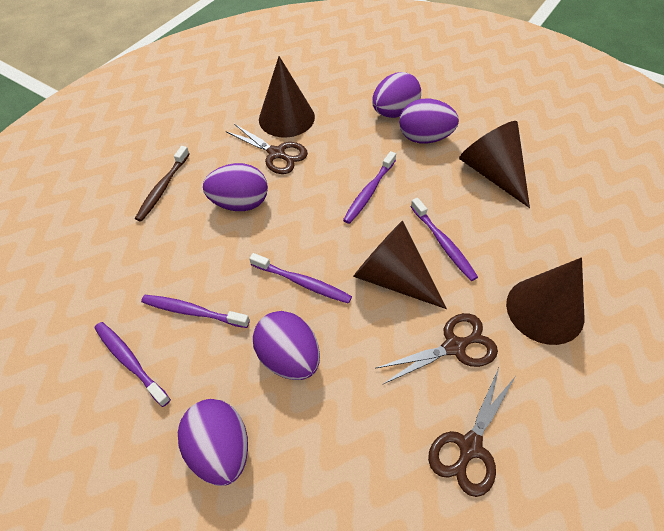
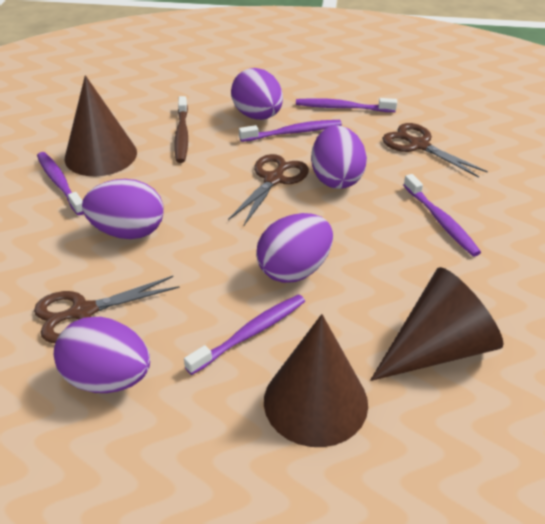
brown cone: 4 -> 3

